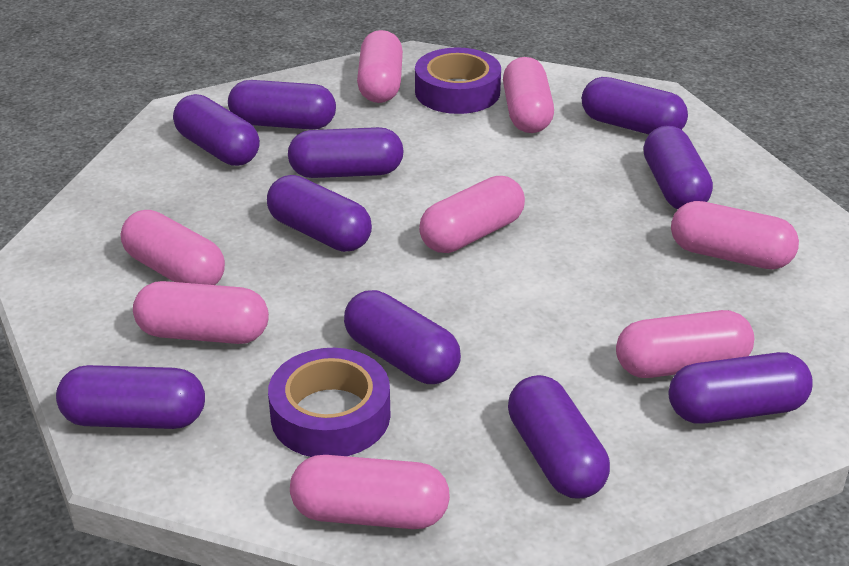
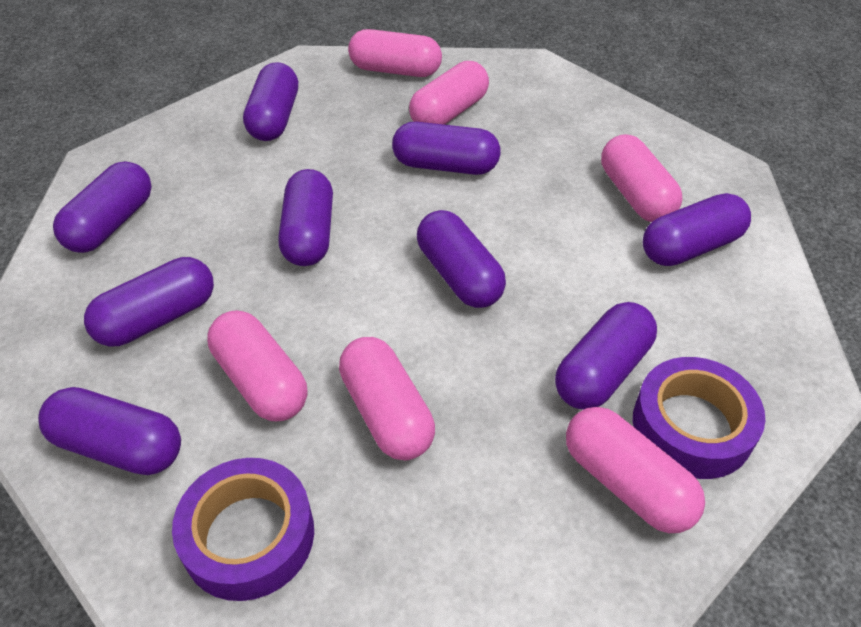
pink capsule: 8 -> 6
purple capsule: 10 -> 9

